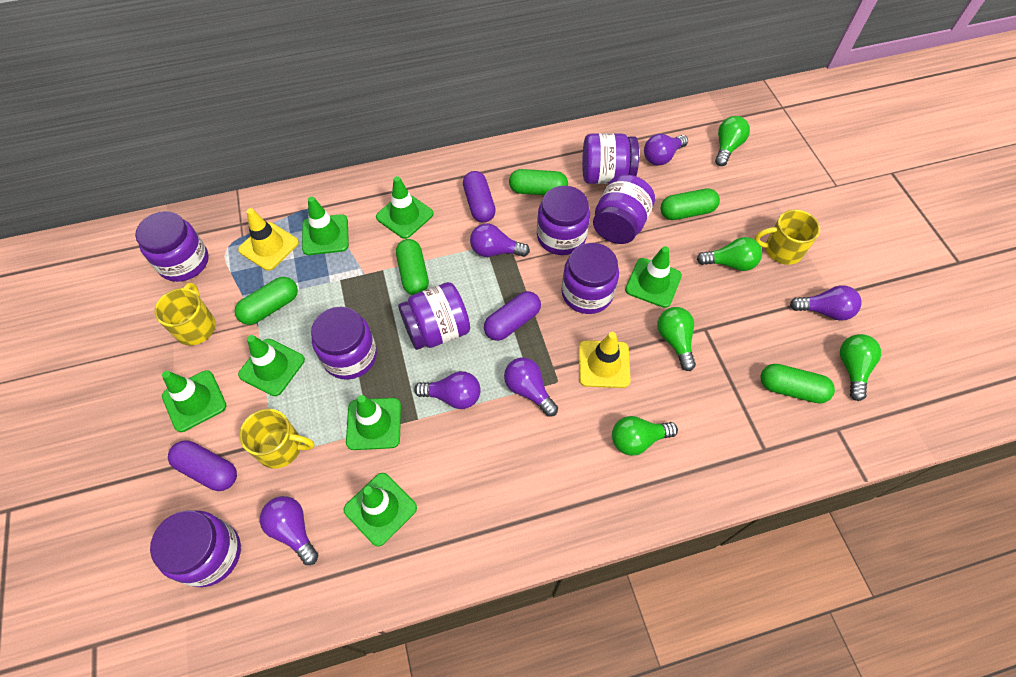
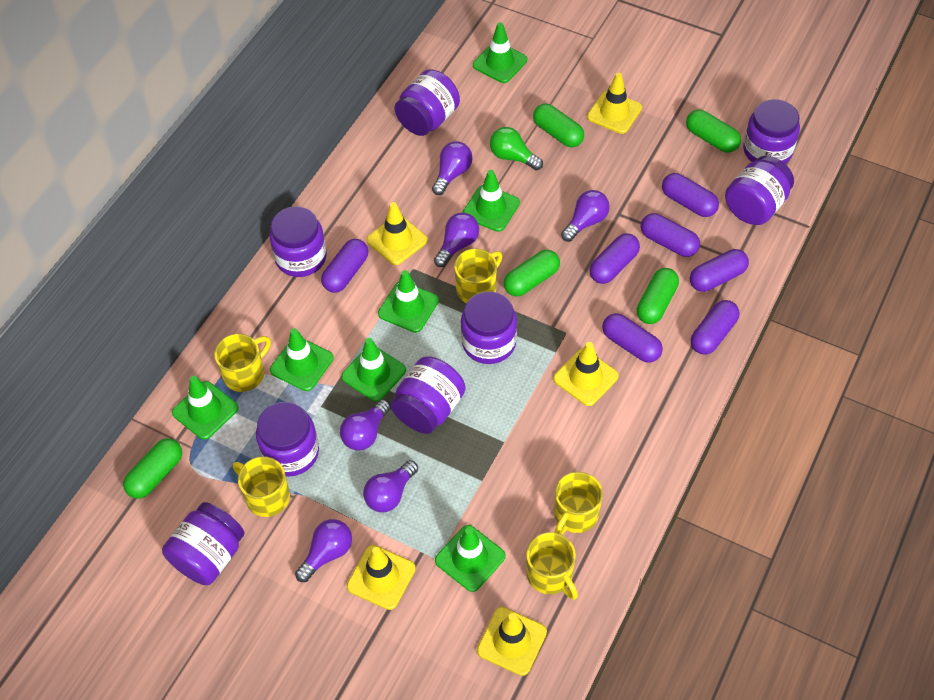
green light bulb: 5 -> 1
purple capsule: 3 -> 7
yellow mug: 3 -> 5
yellow traffic cone: 2 -> 5

